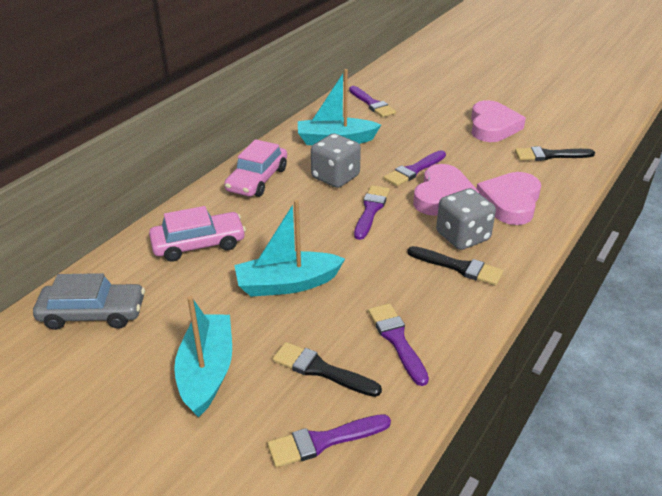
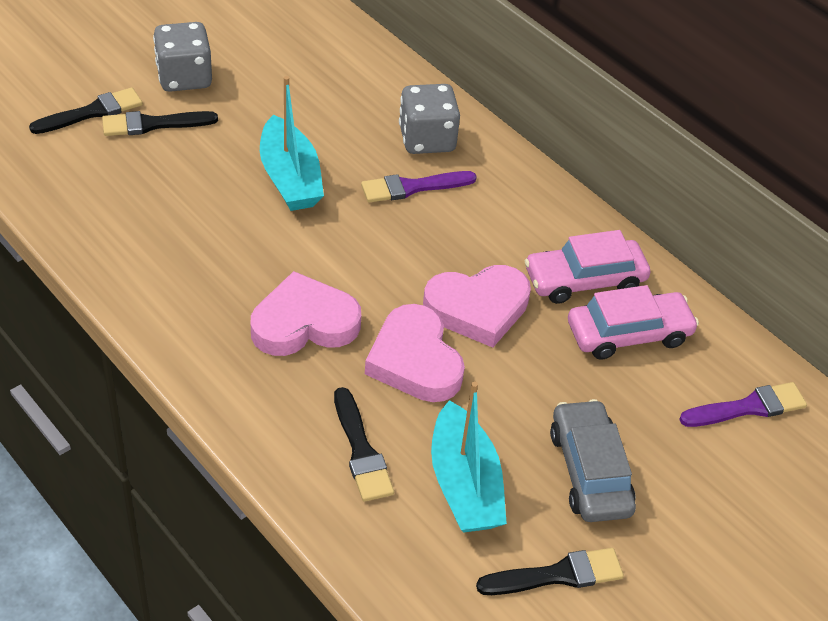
black brush: 3 -> 4
purple brush: 5 -> 2
turquoise boat: 3 -> 2

